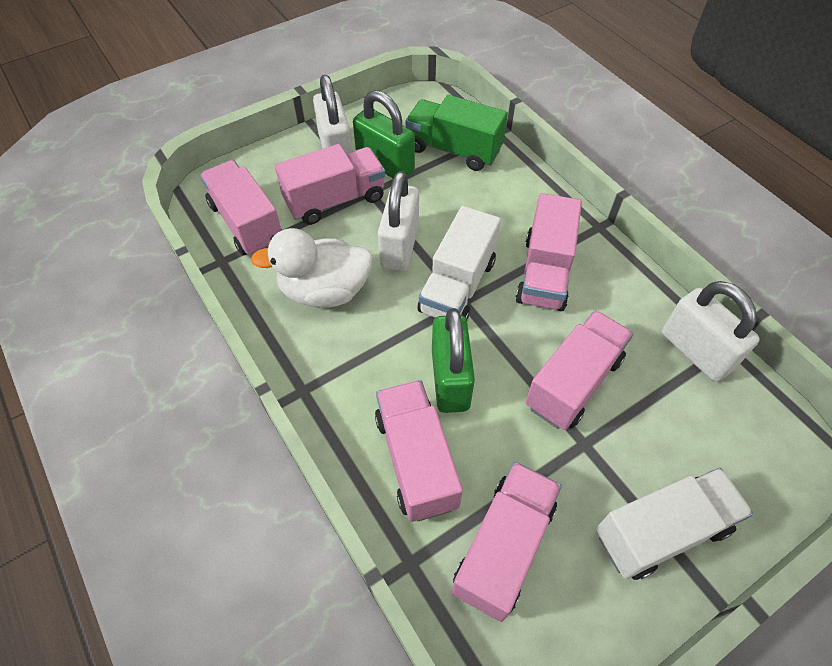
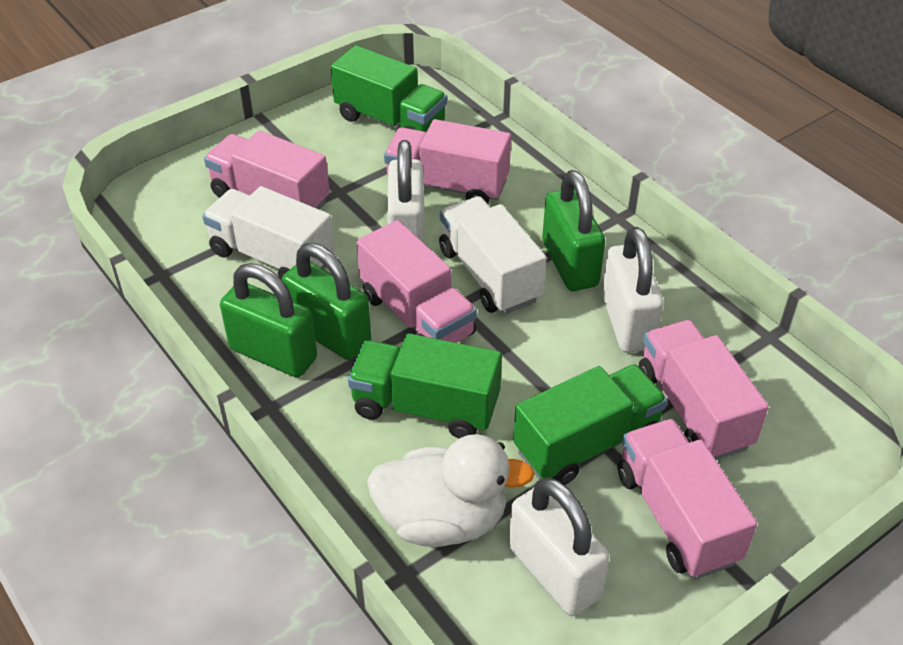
green padlock: 2 -> 3
green truck: 1 -> 3
pink truck: 6 -> 5

